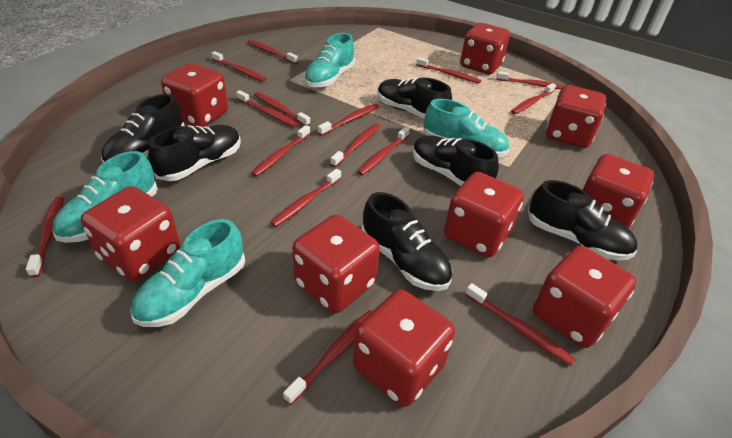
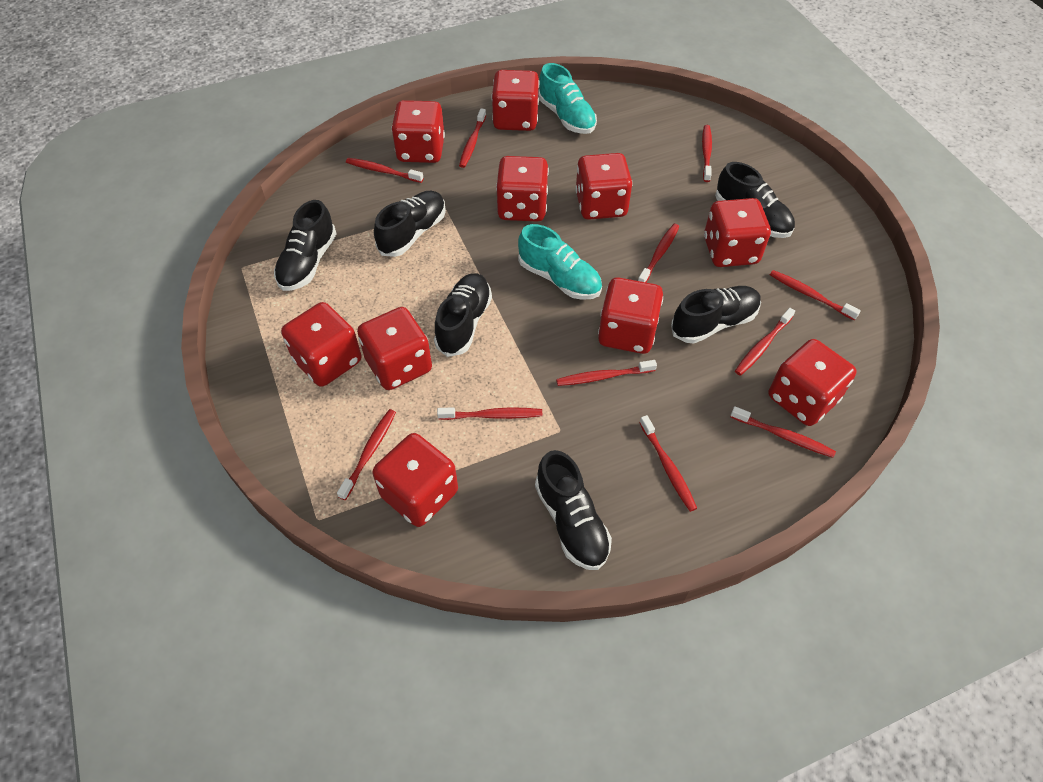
red dice: 9 -> 10
red toothbrush: 15 -> 11
turquoise shoe: 4 -> 2

